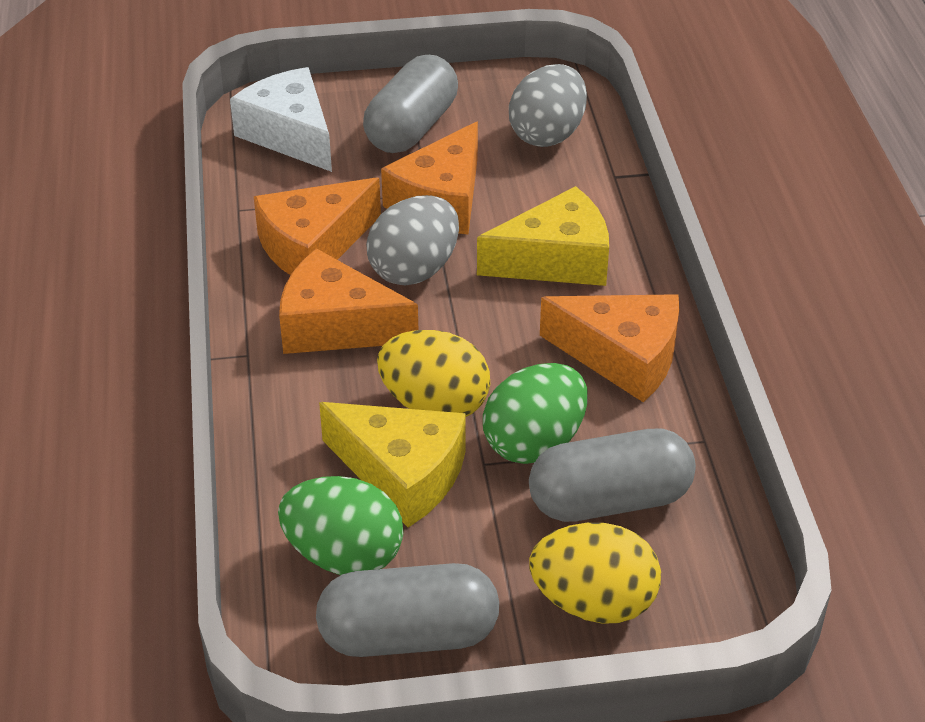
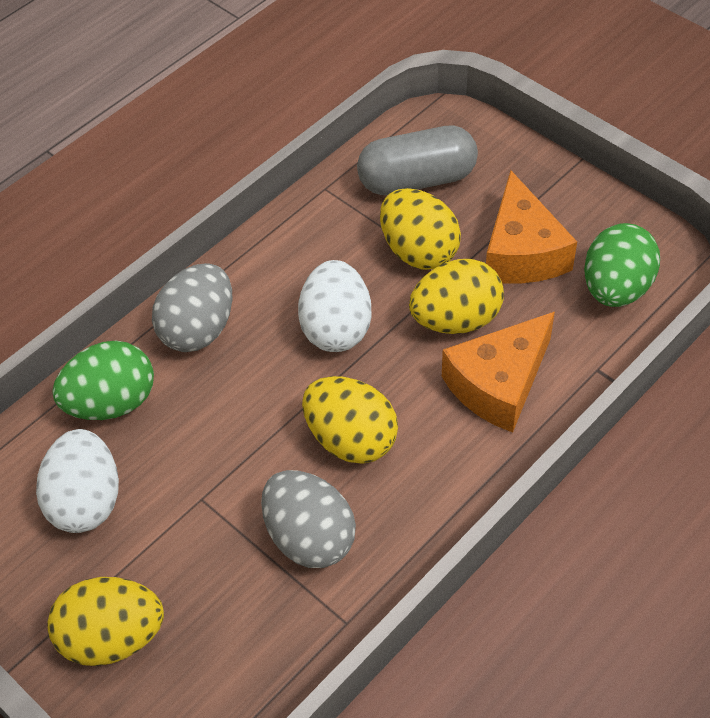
grey capsule: 3 -> 1
orange cheese: 4 -> 2
white cheese: 1 -> 0
white egg: 0 -> 2
yellow cheese: 2 -> 0
yellow egg: 2 -> 4

